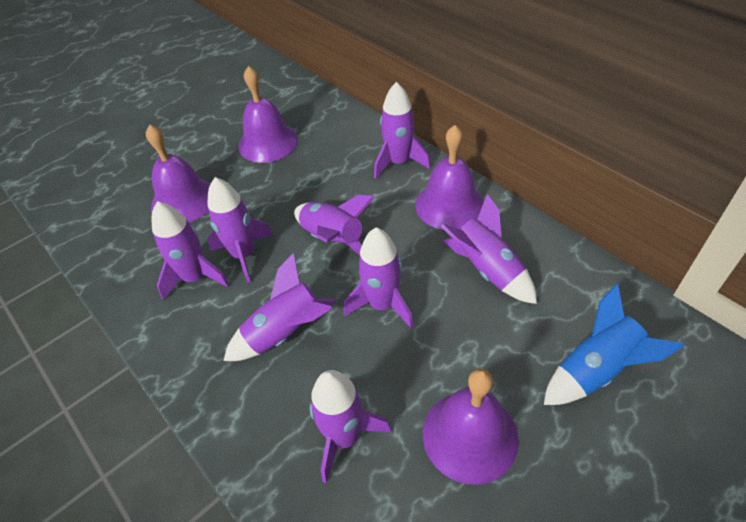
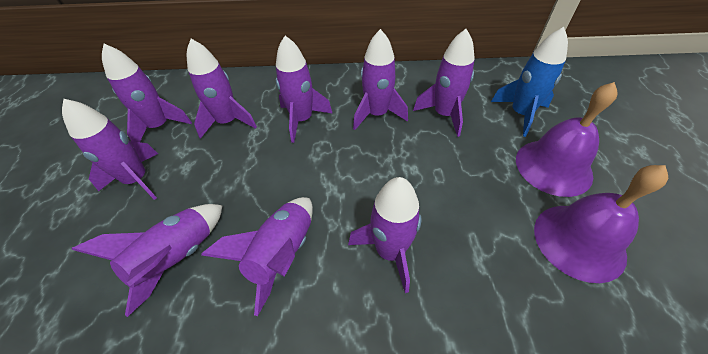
purple bell: 4 -> 2
purple rocket: 8 -> 9

